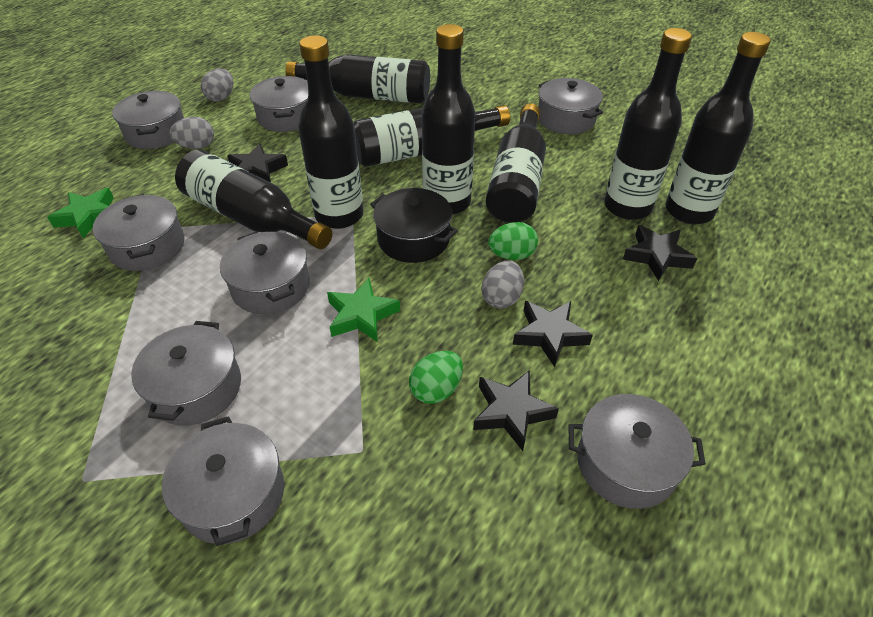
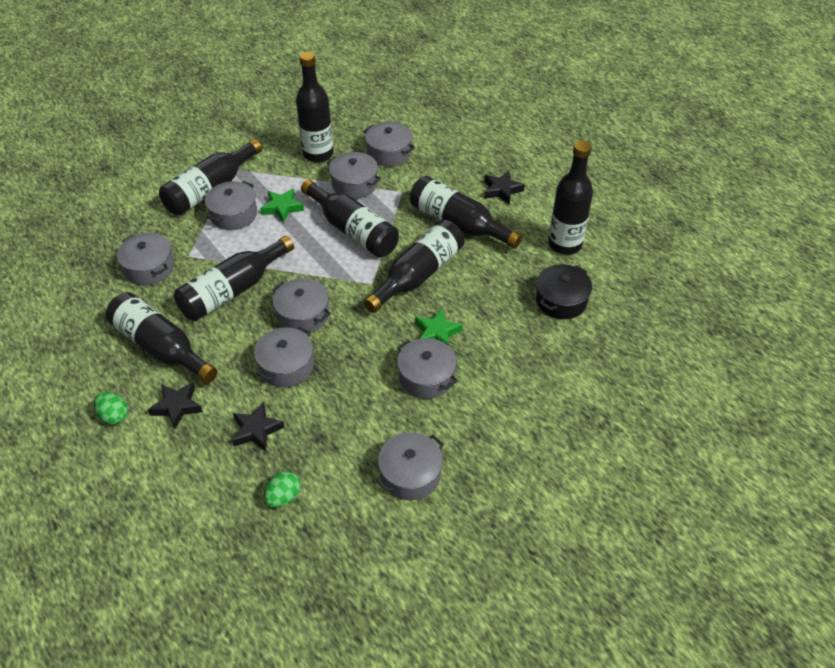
black star: 4 -> 3
grey egg: 3 -> 0

